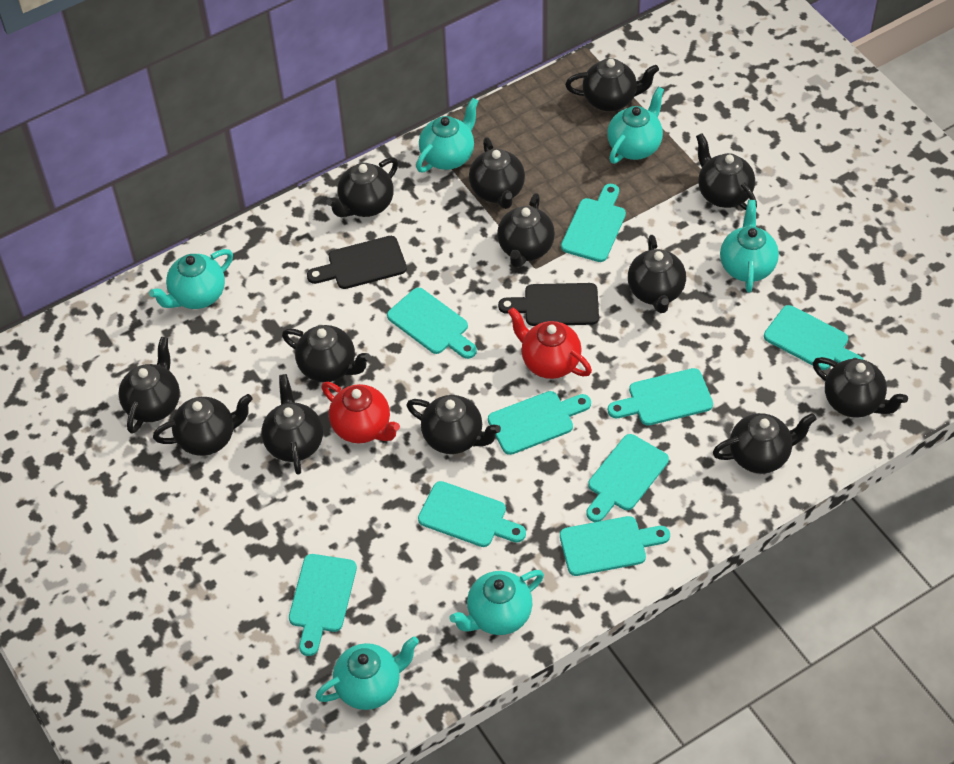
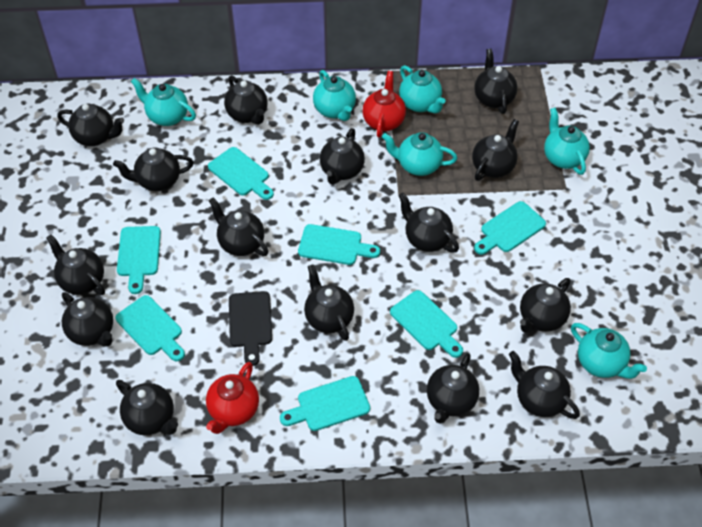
black cutting board: 2 -> 1
black teapot: 13 -> 15
turquoise cutting board: 9 -> 7

